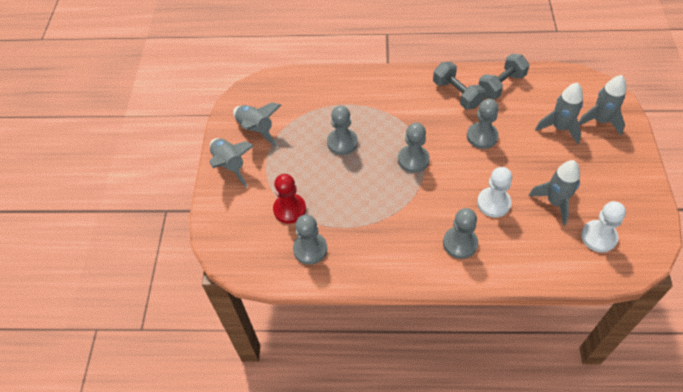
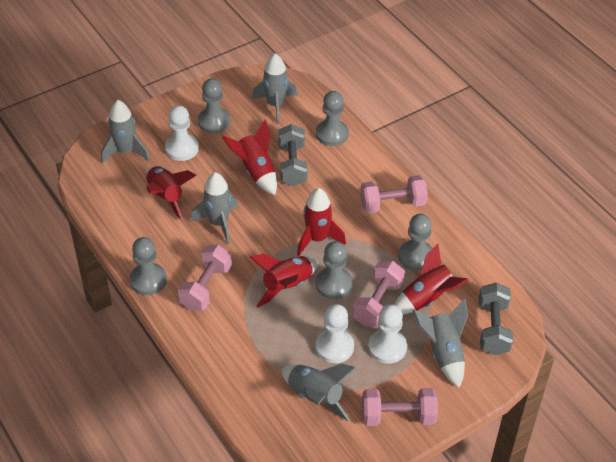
pink dumbbell: 0 -> 4
red pawn: 1 -> 0
red rocket: 0 -> 5
white pawn: 2 -> 3

